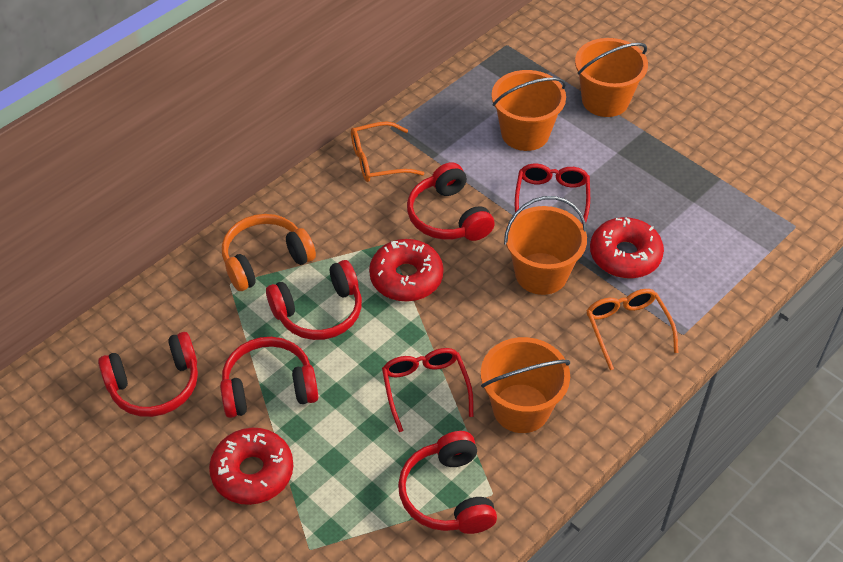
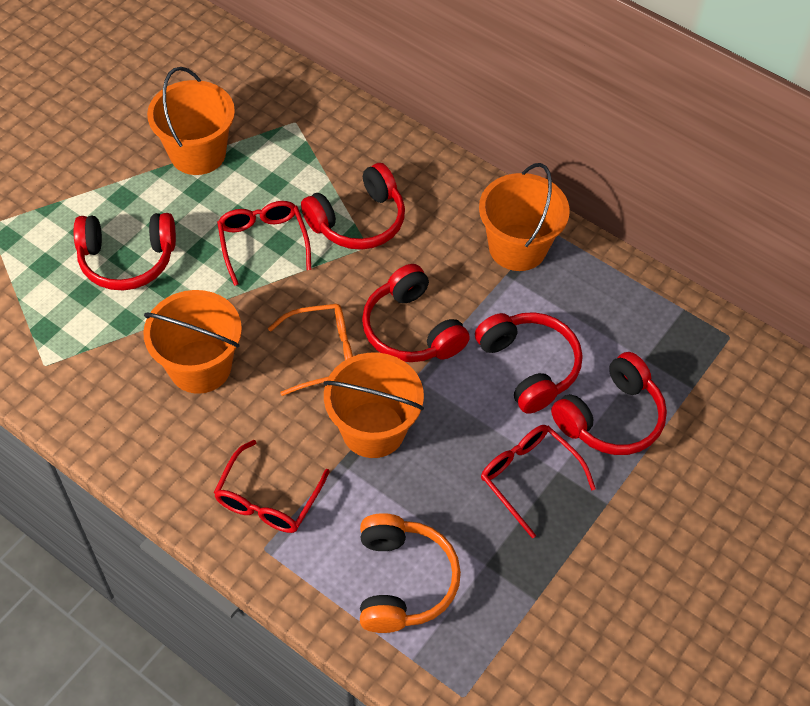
orange glasses: 2 -> 1
red donut: 3 -> 0
red glasses: 2 -> 3

